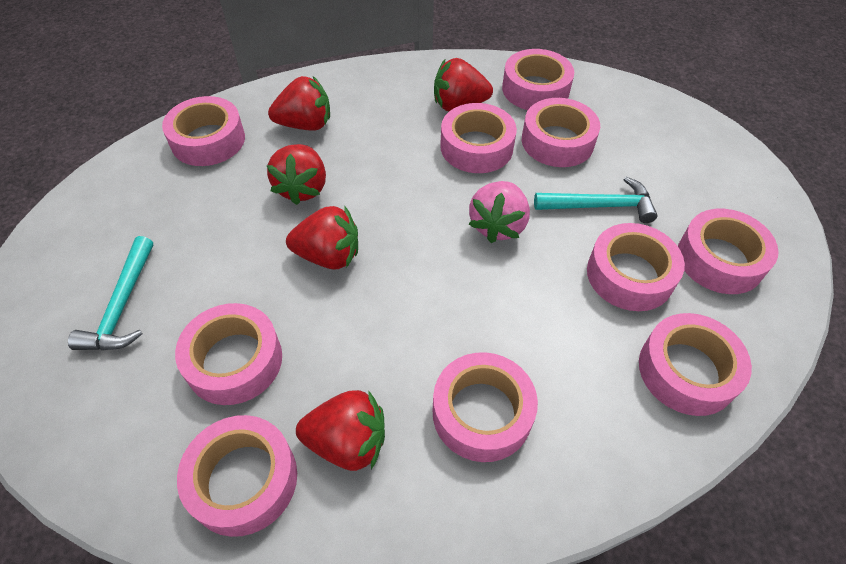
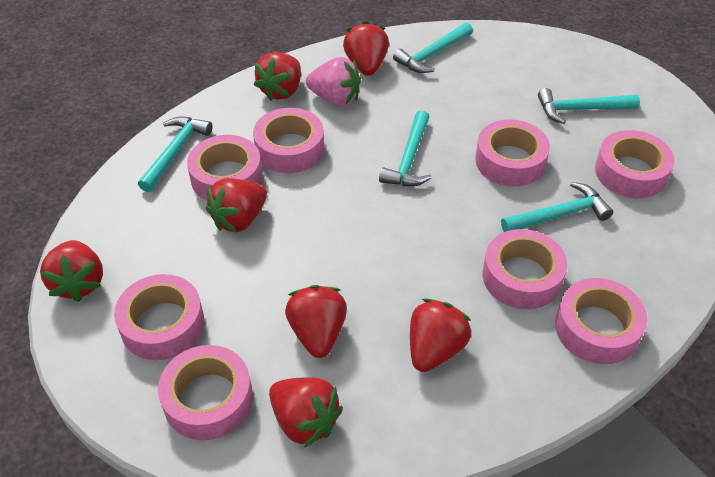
pink tape: 10 -> 8
red strawberry: 5 -> 7
turquoise hammer: 2 -> 5

